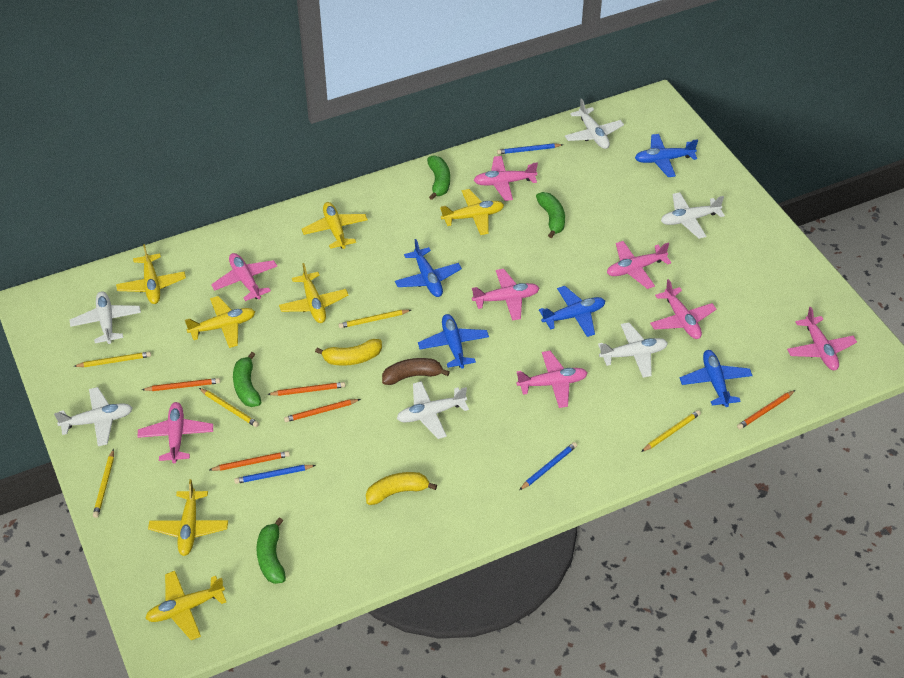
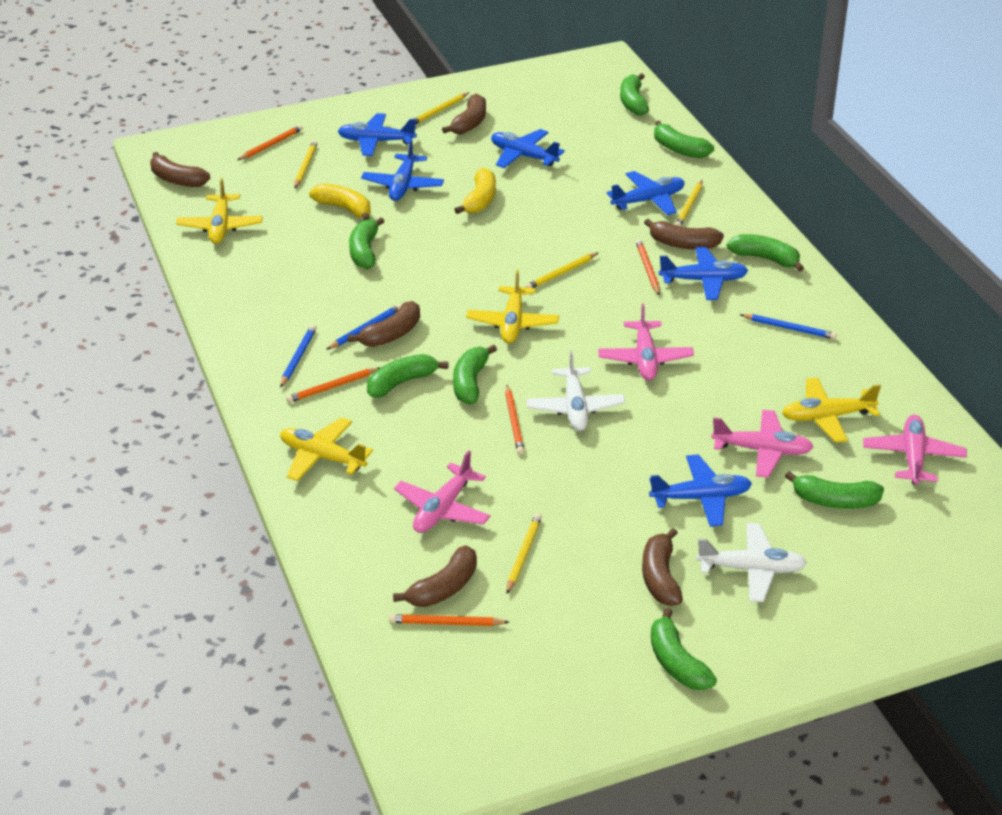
blue plane: 5 -> 6
brown banana: 1 -> 6
green banana: 4 -> 8
pink plane: 8 -> 4
white plane: 6 -> 2
yellow plane: 7 -> 4

